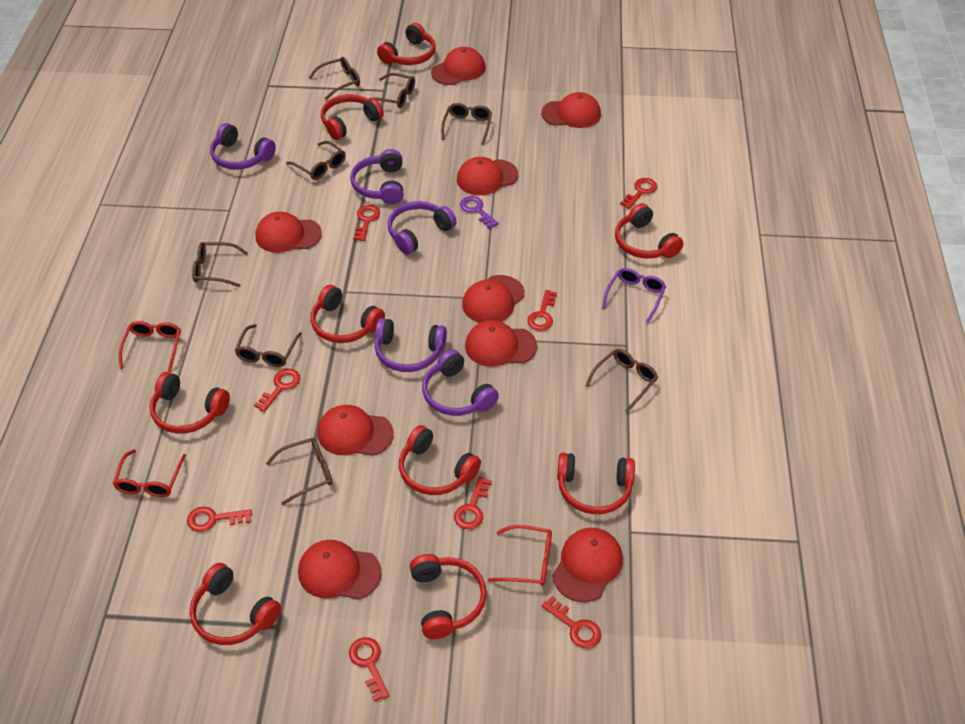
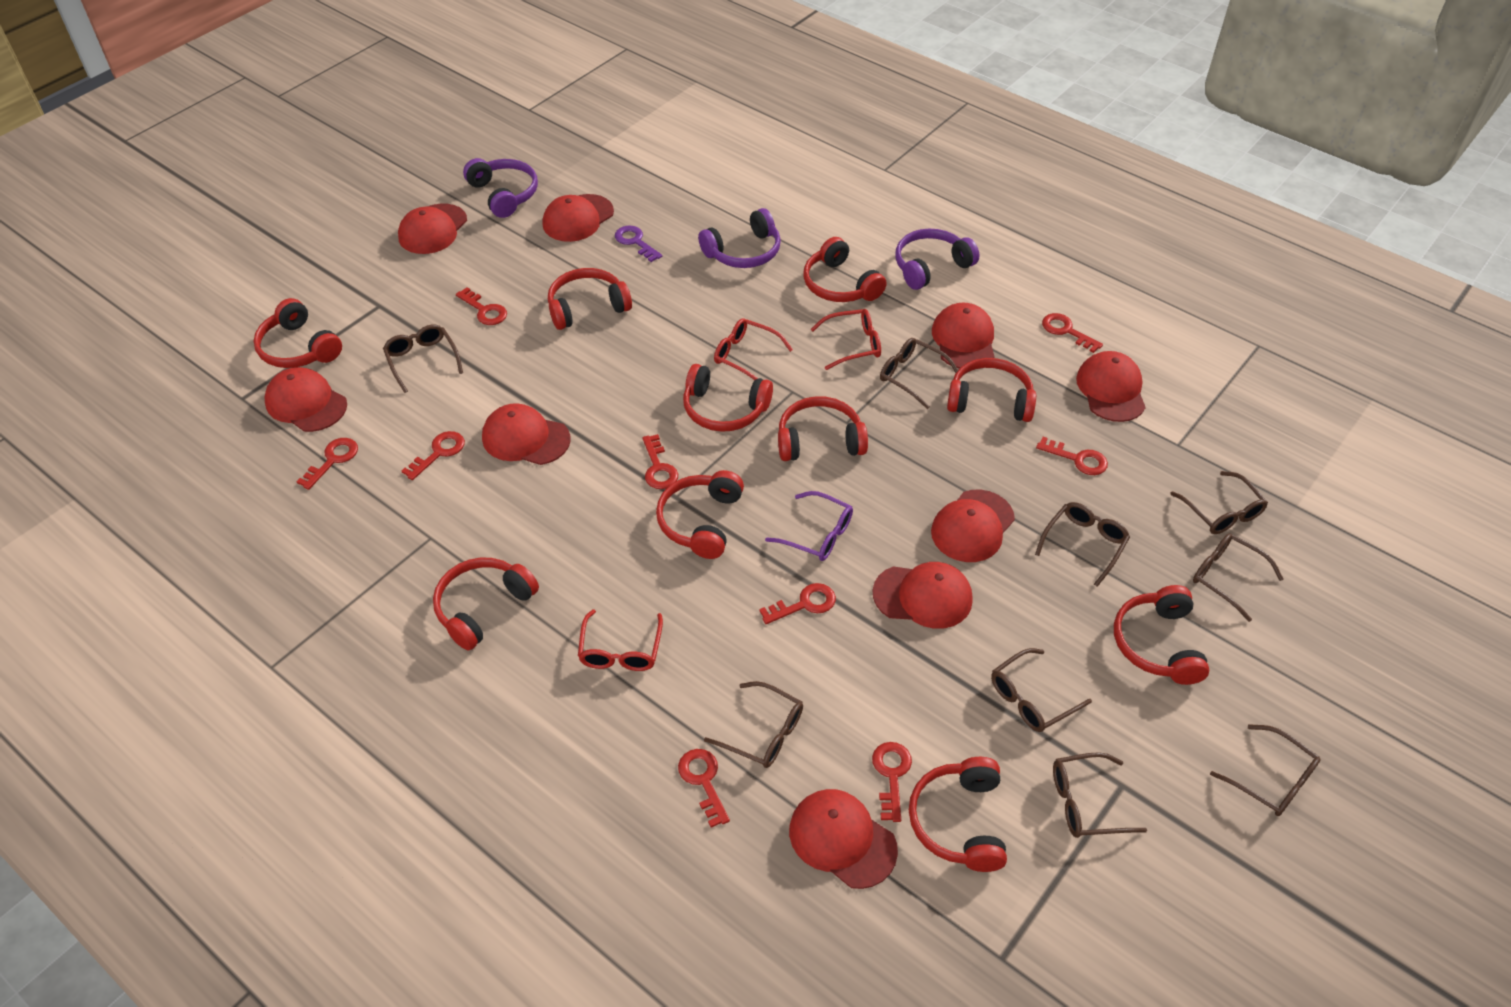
brown glasses: 8 -> 9
purple headphones: 5 -> 3
red headphones: 9 -> 10
red key: 8 -> 9

